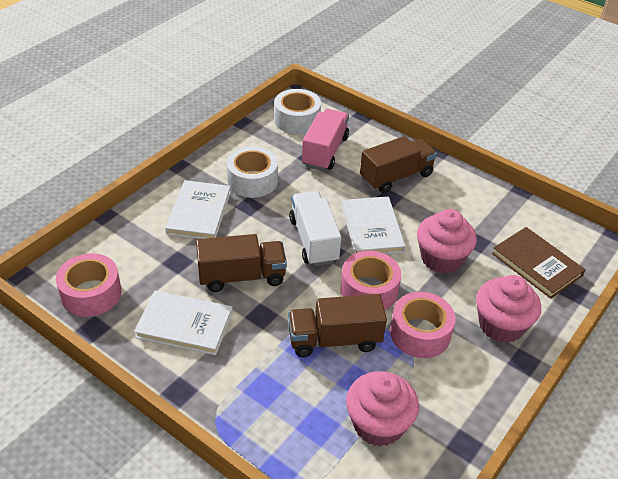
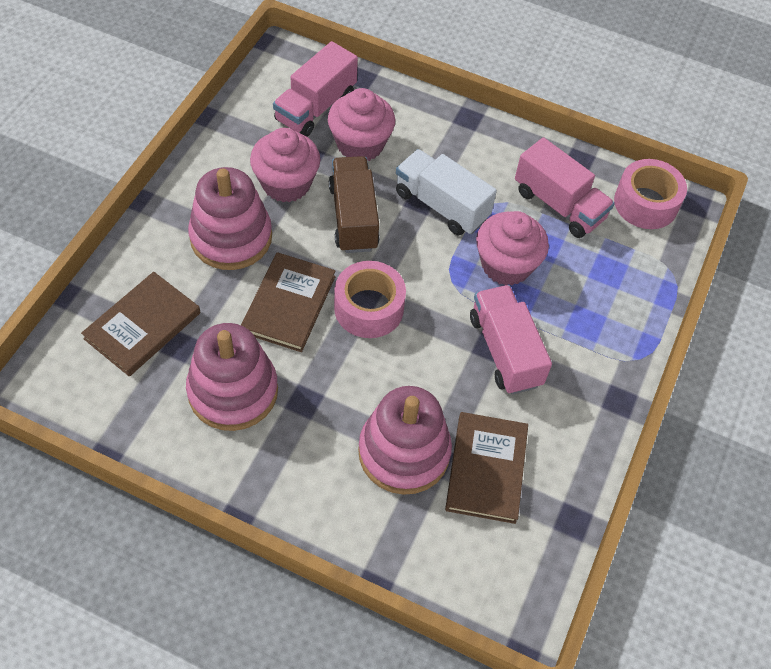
brown book: 1 -> 3
brown truck: 3 -> 1
pink stacking toy: 0 -> 3
pink tape: 3 -> 2
pink truck: 1 -> 3
white book: 3 -> 0
white tape: 2 -> 0

